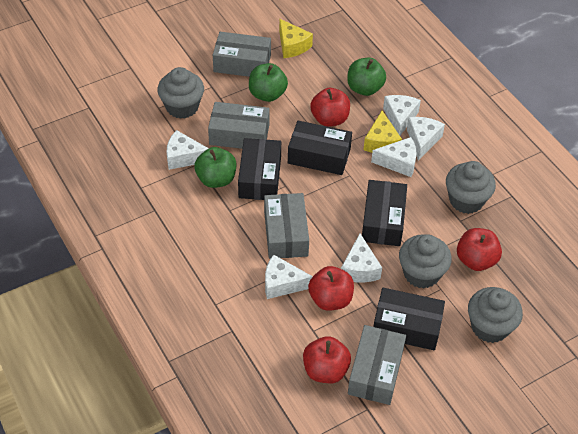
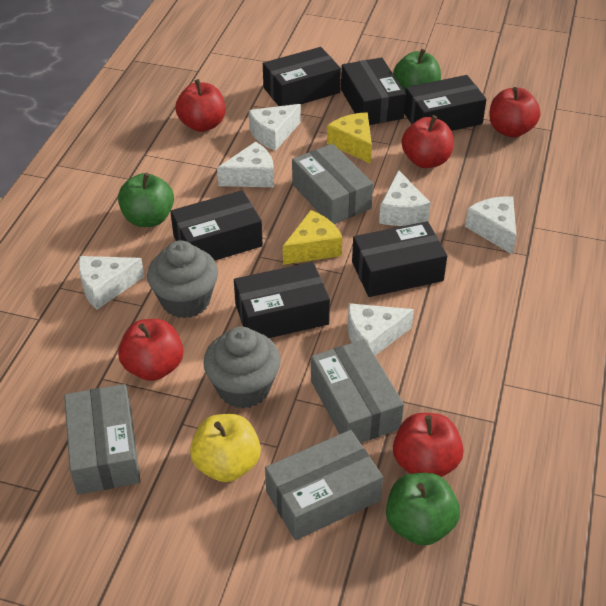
black box: 4 -> 6
grey cupcake: 4 -> 2
red apple: 4 -> 5
yellow apple: 0 -> 1

